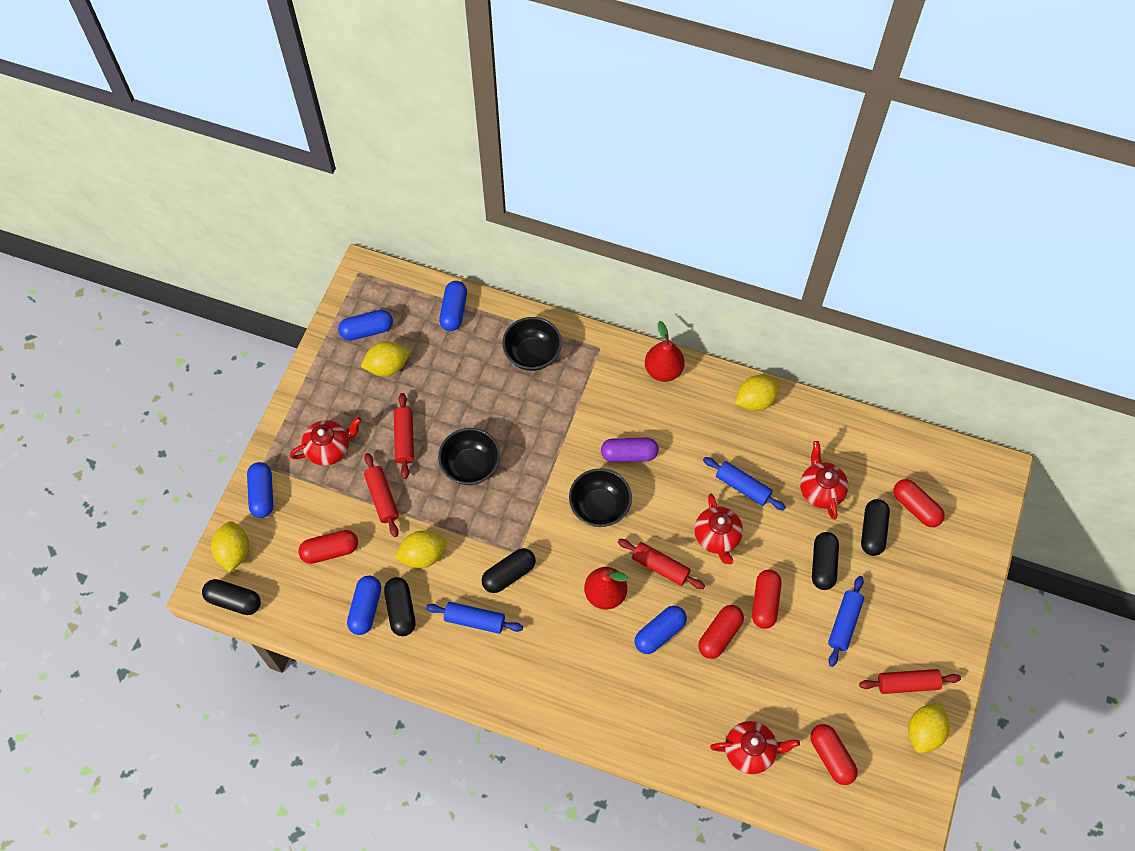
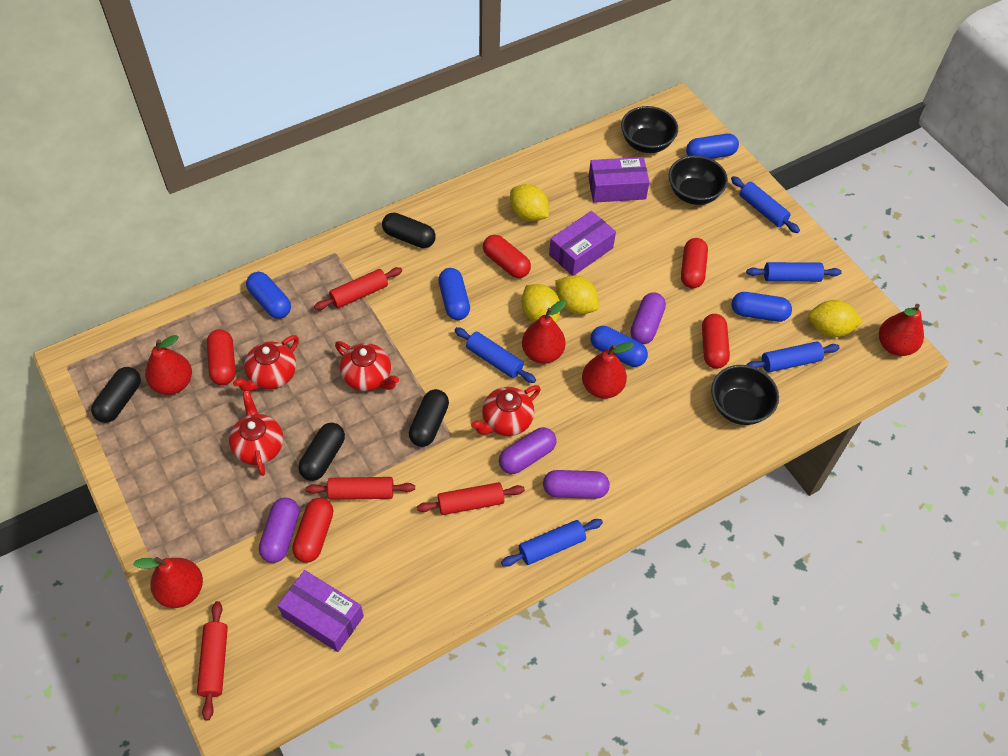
black capsule: 5 -> 4
blue rolling pin: 3 -> 5
purple box: 0 -> 3
purple capsule: 1 -> 4
red pear: 2 -> 5
yellow lemon: 5 -> 4

